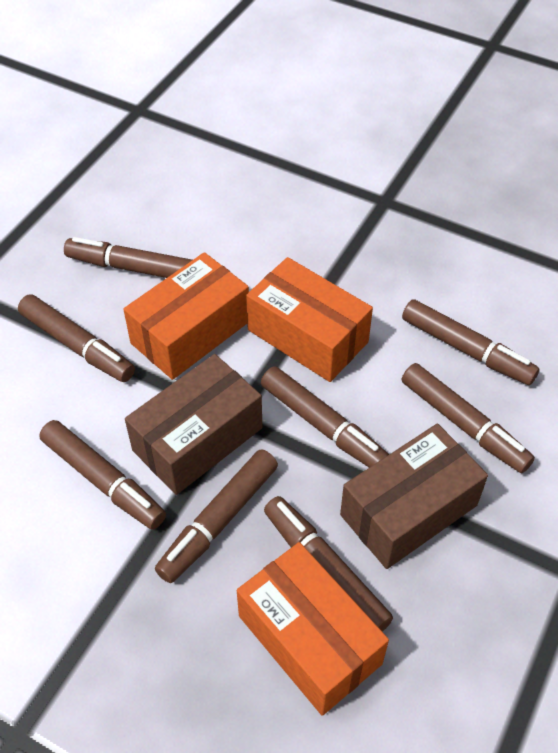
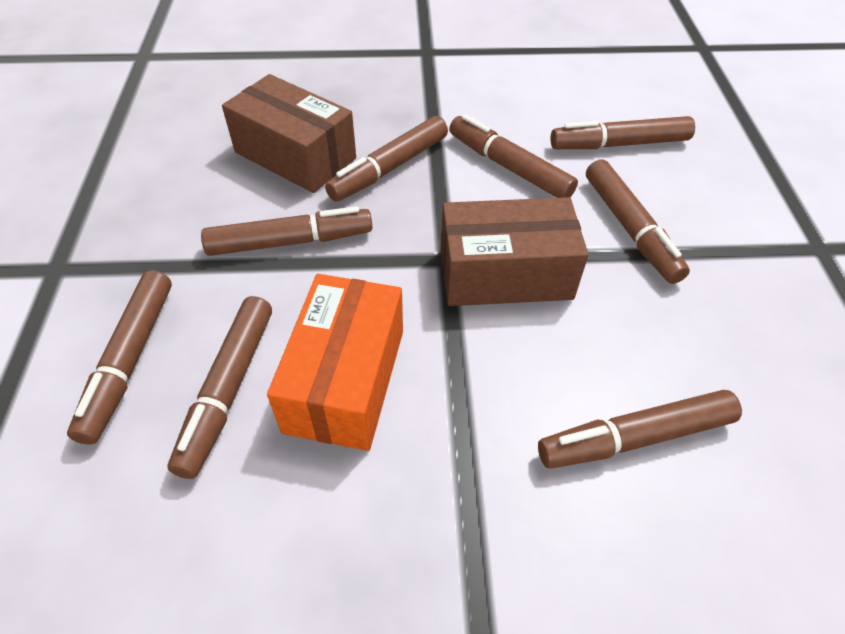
orange box: 3 -> 1

